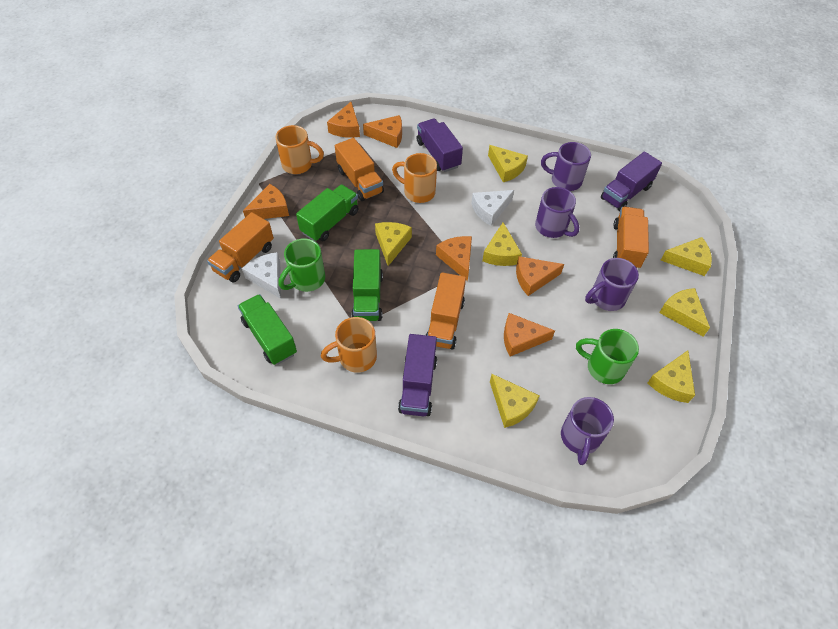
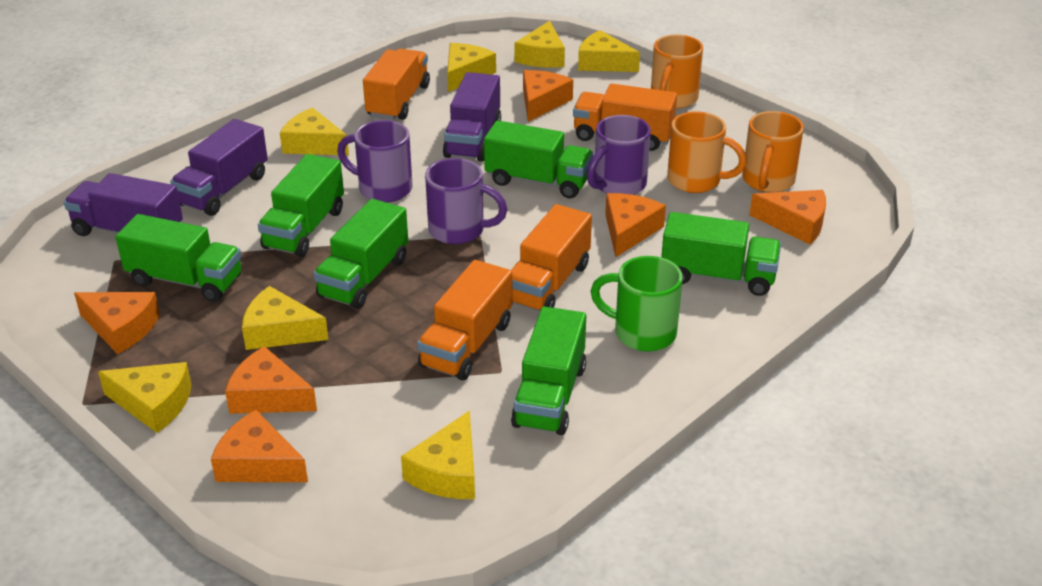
green mug: 2 -> 1
green truck: 3 -> 6
purple mug: 4 -> 3
white cheese: 2 -> 0

